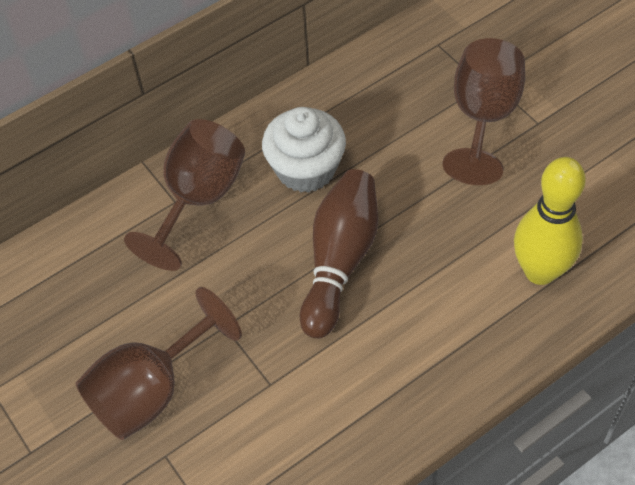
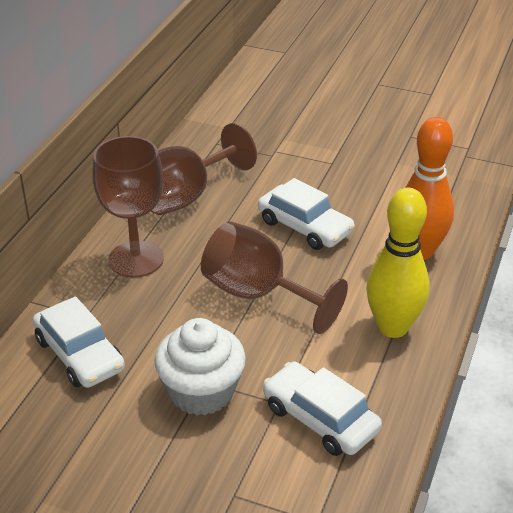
brown bowling pin: 1 -> 0
orange bowling pin: 0 -> 1
white car: 0 -> 3

